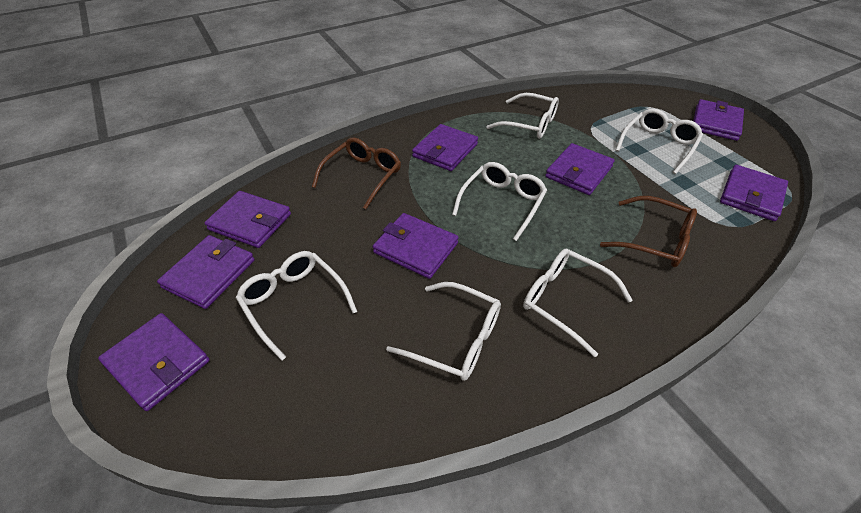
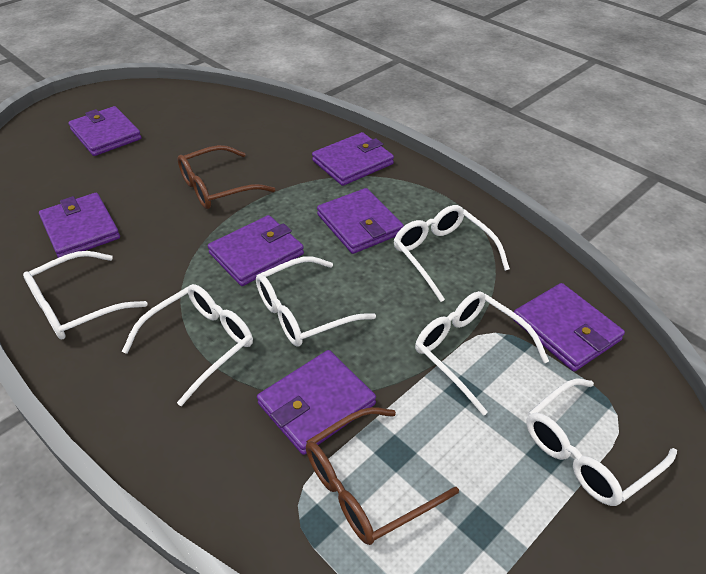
purple wallet: 8 -> 7

